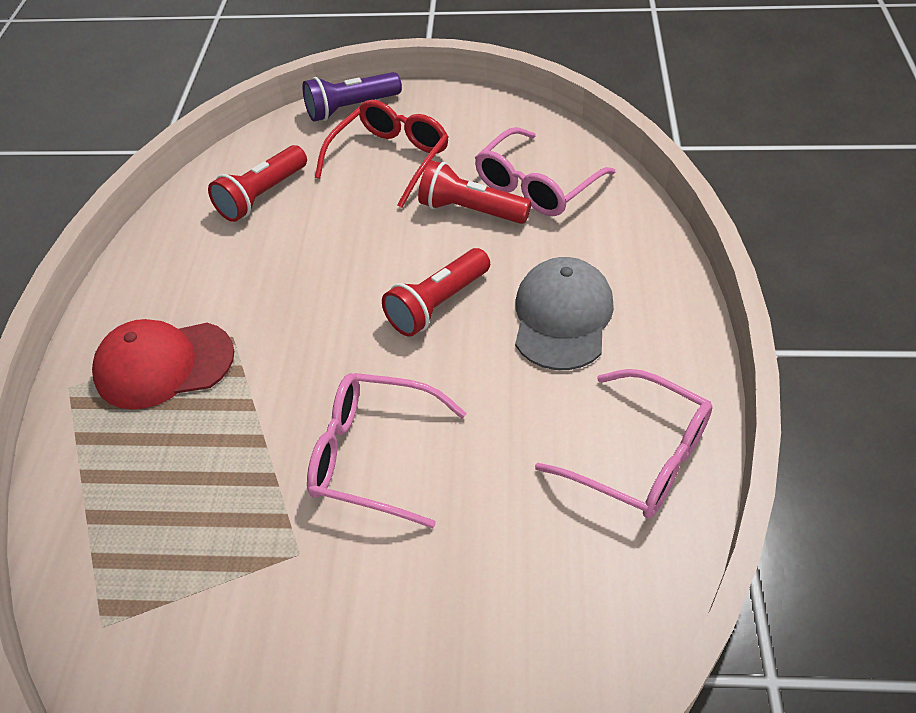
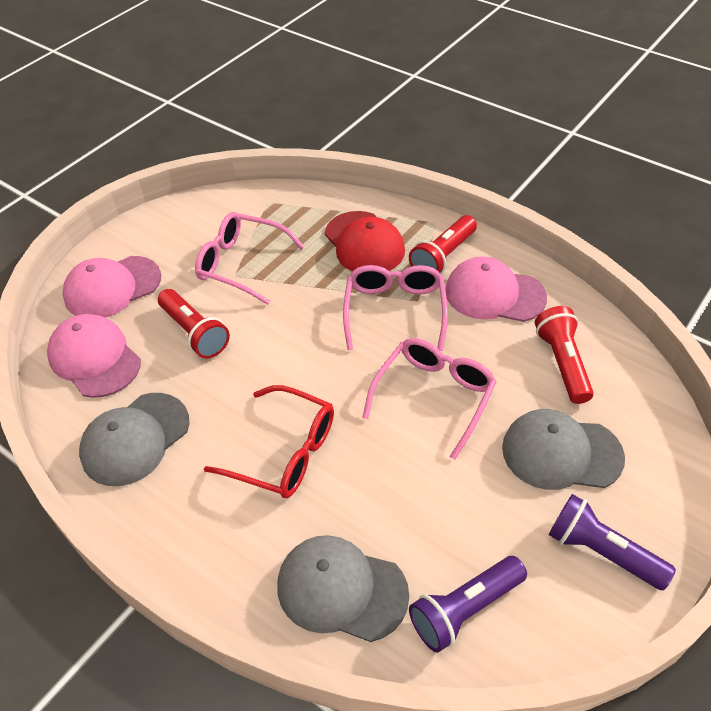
grey cap: 1 -> 3
pink cap: 0 -> 3
purple flashlight: 1 -> 2

